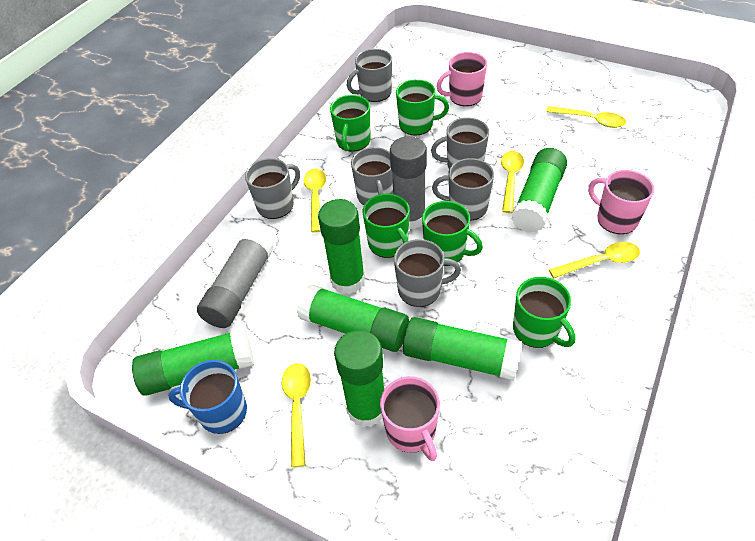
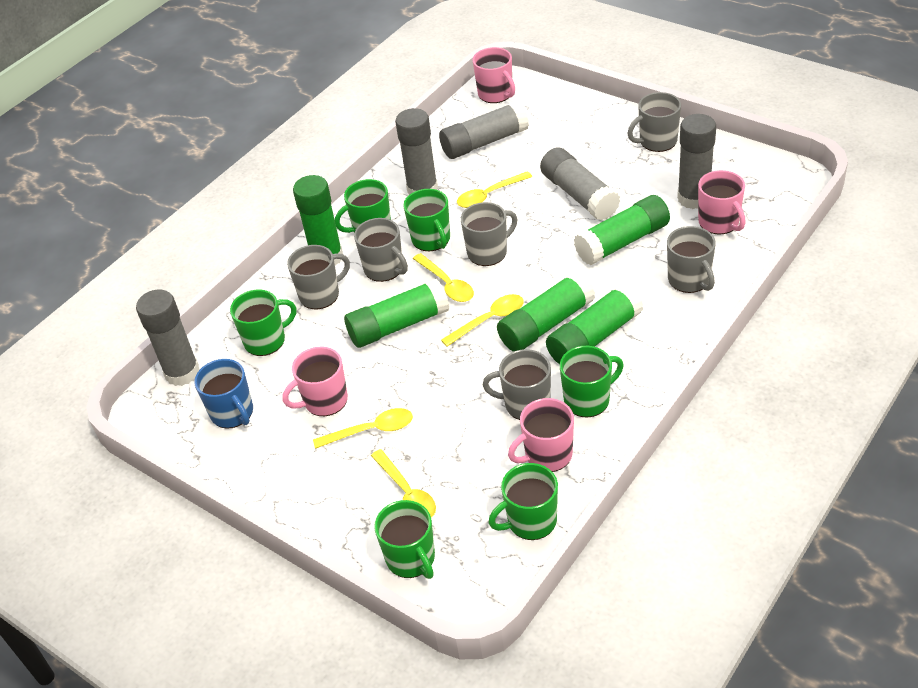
green glue stick: 6 -> 5
green mug: 5 -> 6
grey glue stick: 2 -> 5
pink mug: 3 -> 4

